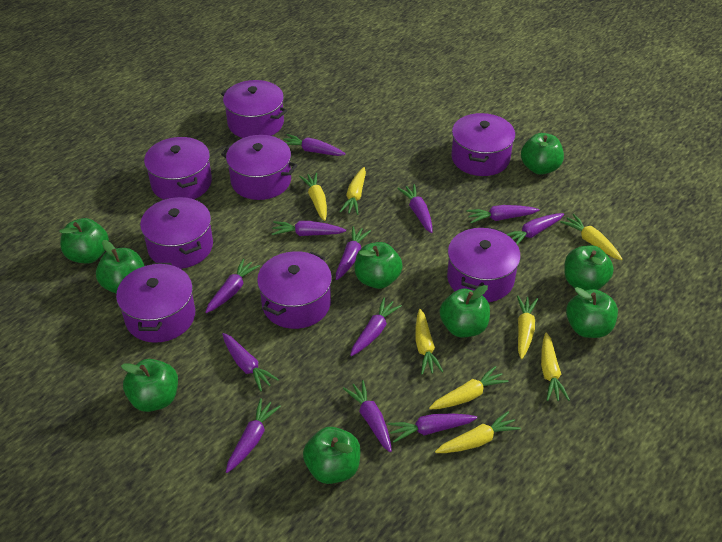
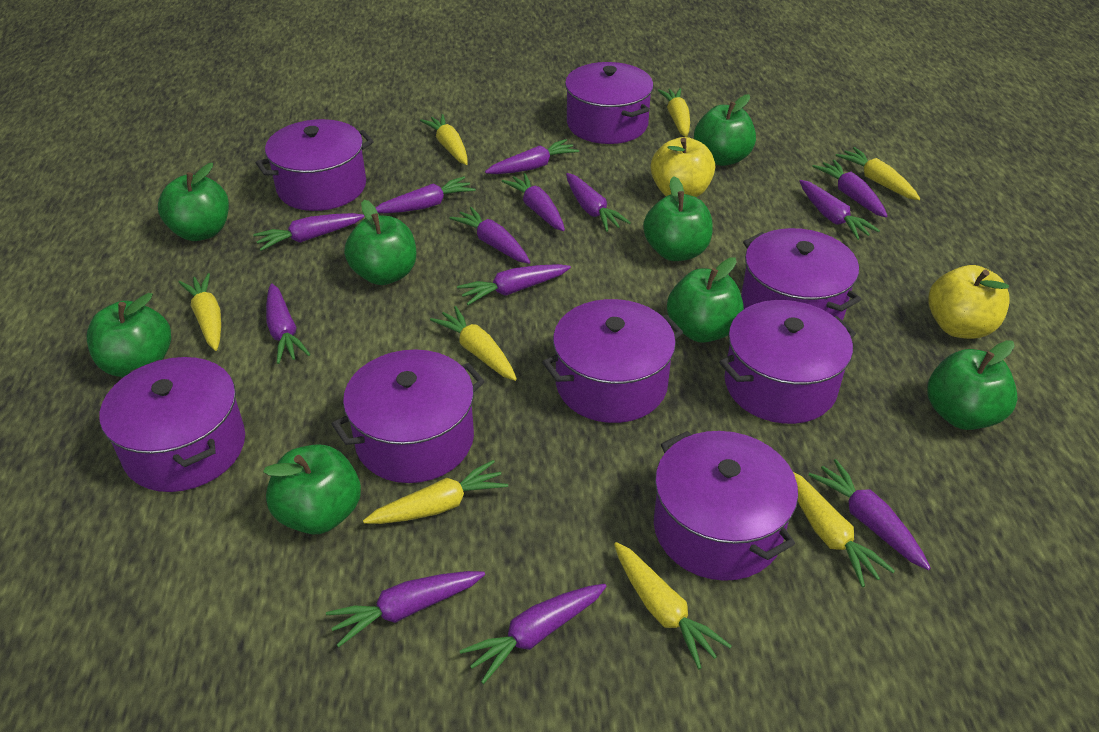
green apple: 9 -> 8
purple carrot: 12 -> 13
yellow apple: 0 -> 2

